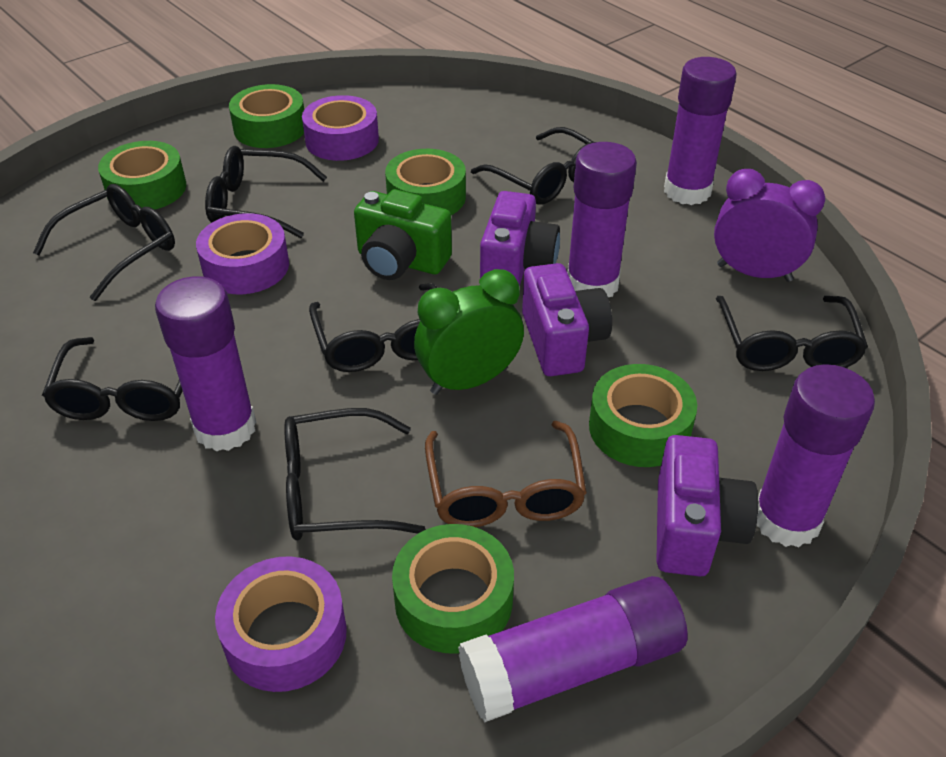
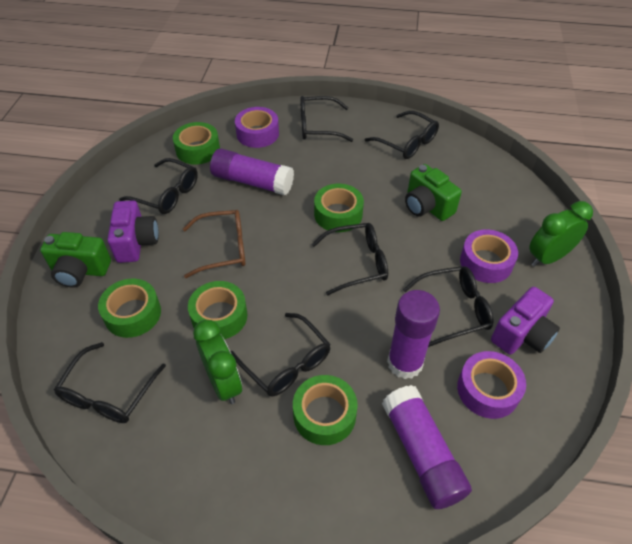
green camera: 1 -> 2
green clock: 1 -> 2
purple camera: 3 -> 2
purple clock: 1 -> 0
purple glue stick: 5 -> 3

